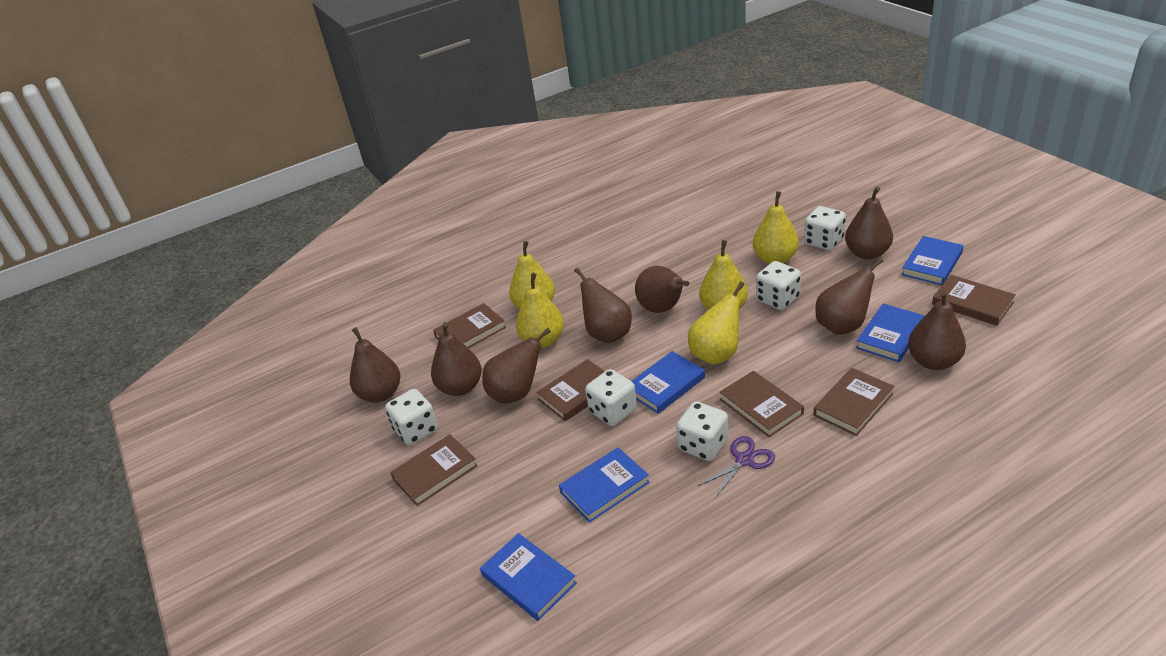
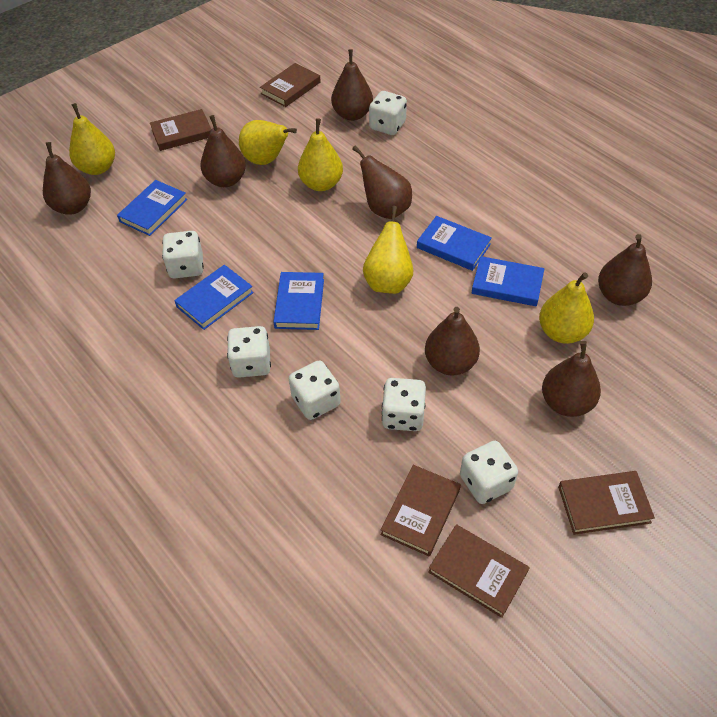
brown book: 6 -> 5
brown pear: 8 -> 7
purple scissors: 1 -> 0
white dice: 5 -> 6

